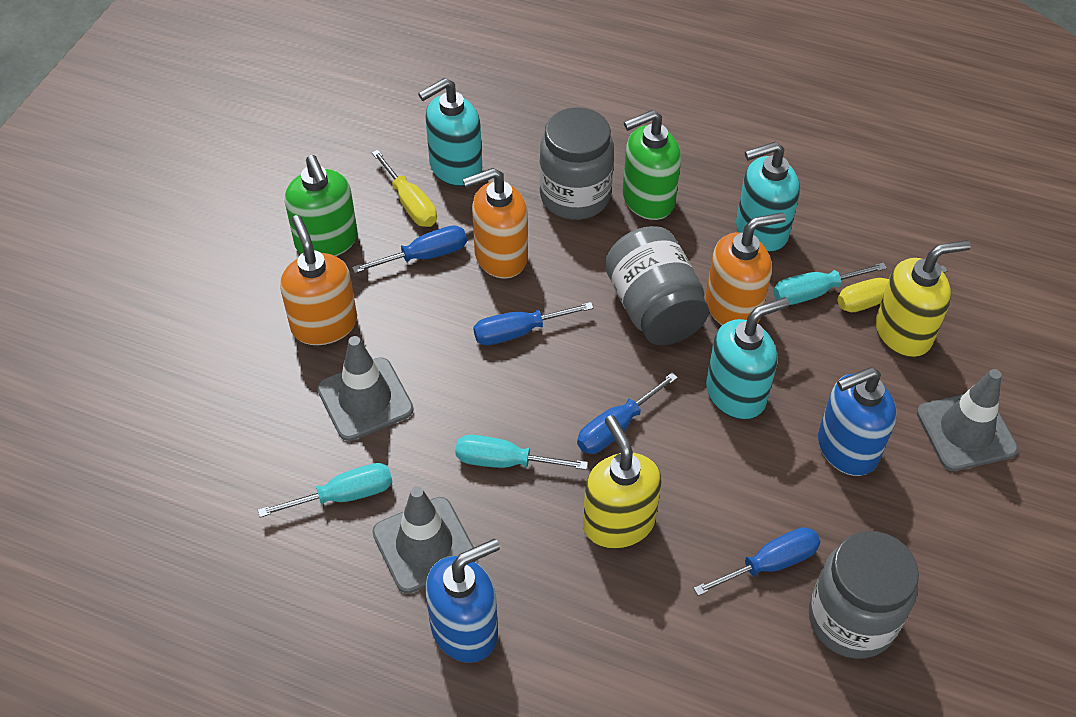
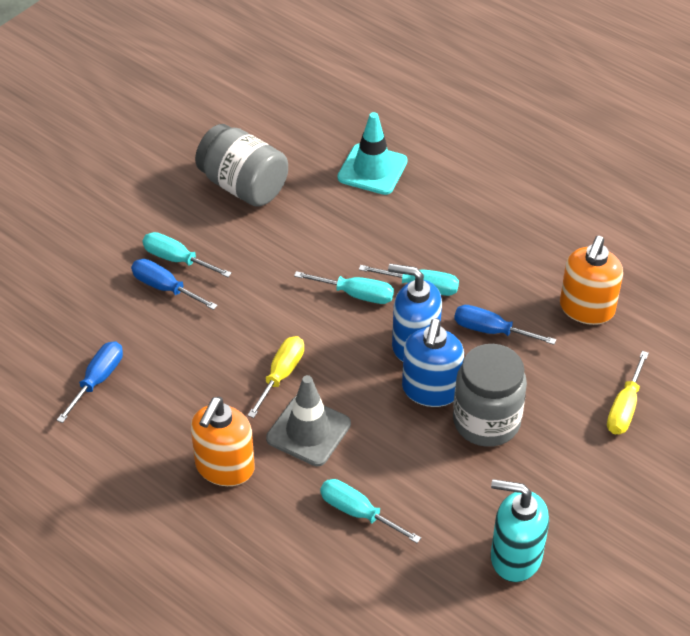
blue screwdriver: 4 -> 3
green soap dispenser: 2 -> 0
grey jar: 3 -> 2
grey traffic cone: 3 -> 1
orange soap dispenser: 3 -> 2
turquoise screwdriver: 3 -> 4
turquoise soap dispenser: 3 -> 1
turquoise traffic cone: 0 -> 1
yellow soap dispenser: 2 -> 0

